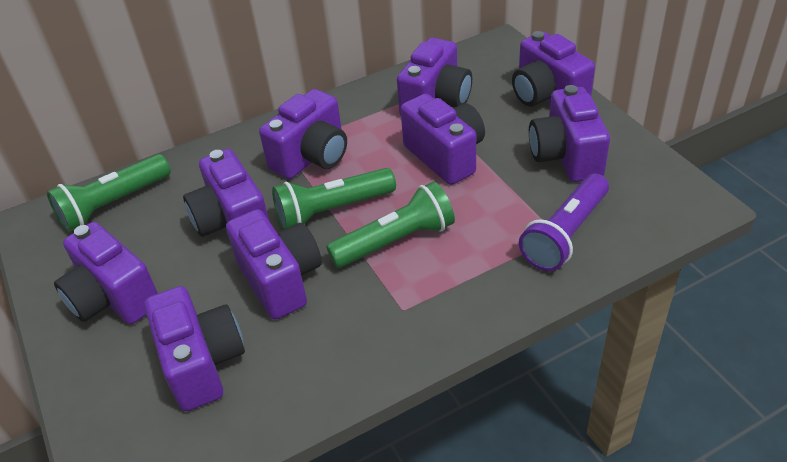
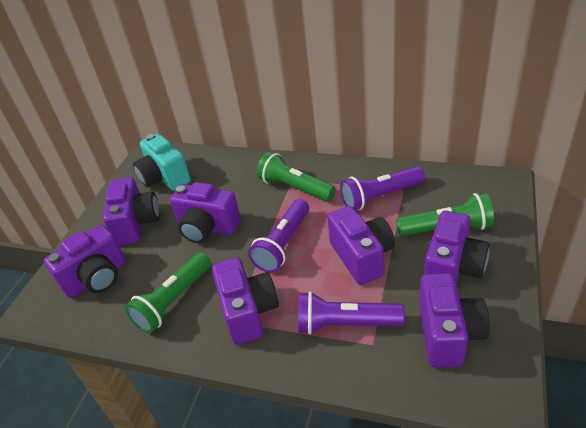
purple camera: 9 -> 7
purple flashlight: 1 -> 3
turquoise camera: 0 -> 1

